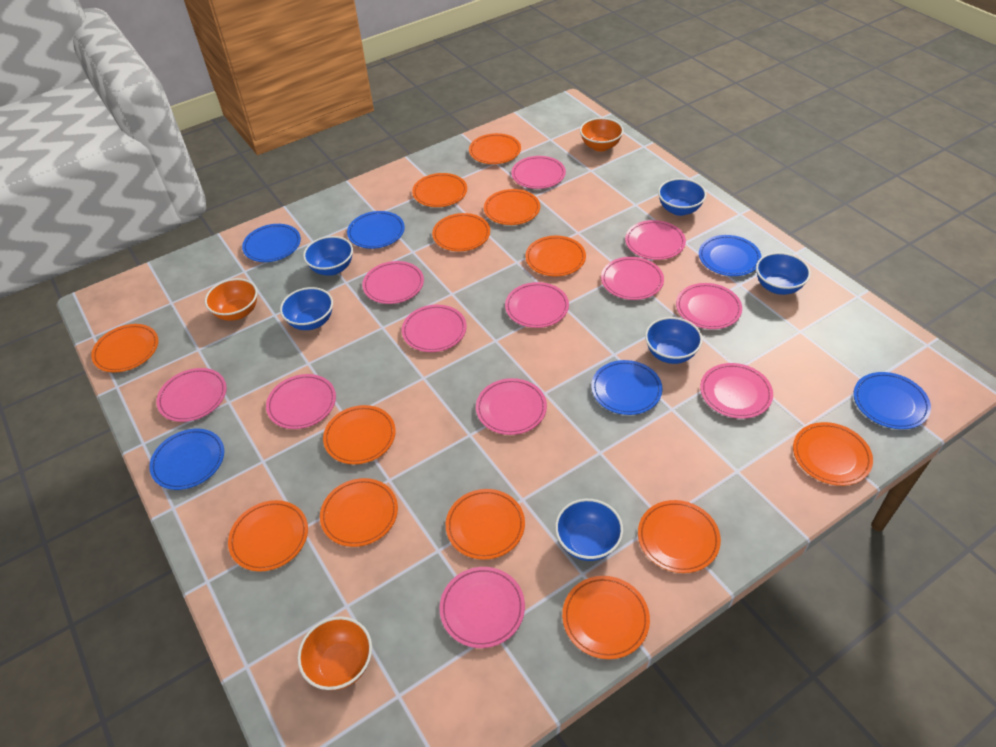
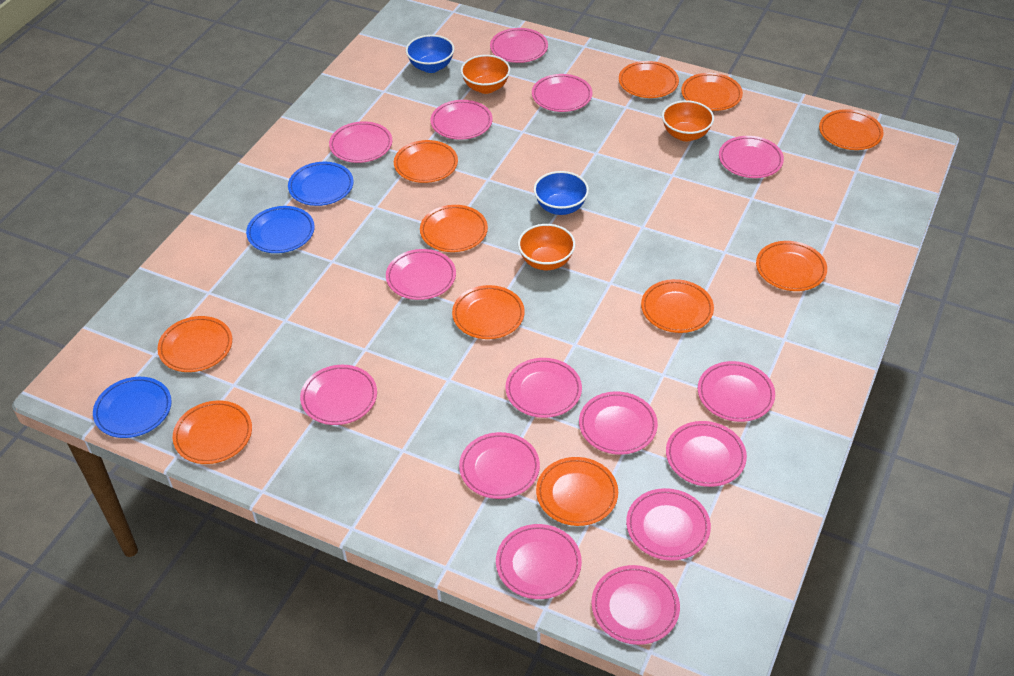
blue bowl: 6 -> 2
blue plate: 6 -> 3
orange plate: 13 -> 11
pink plate: 12 -> 15

